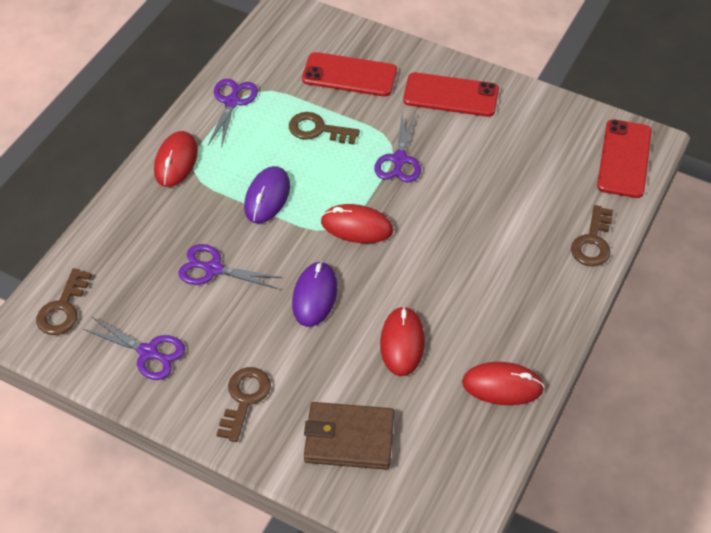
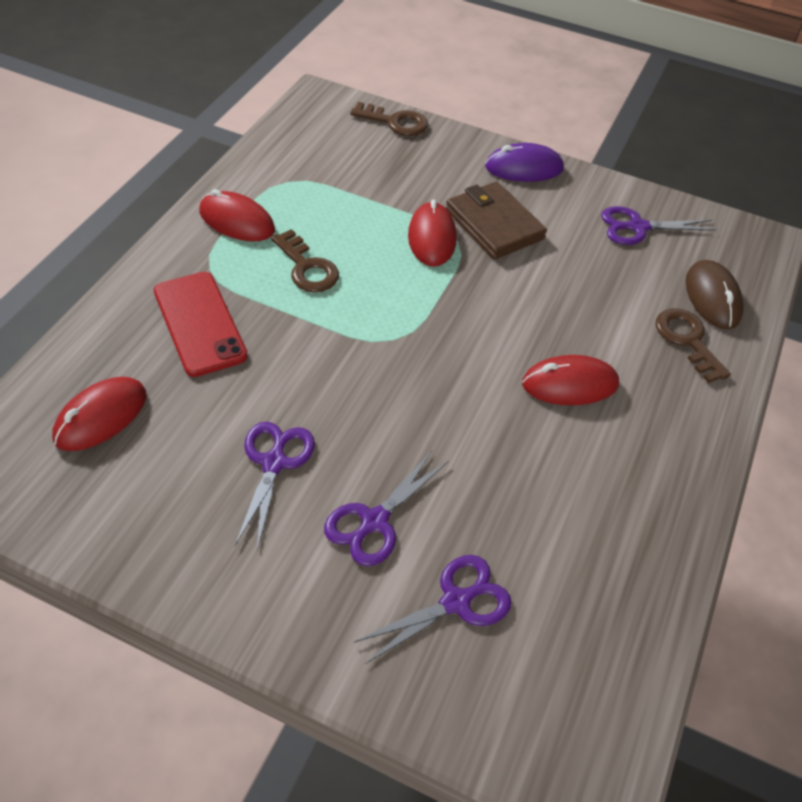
brown key: 4 -> 3
brown mouse: 0 -> 1
purple mouse: 2 -> 1
red phone: 3 -> 1

